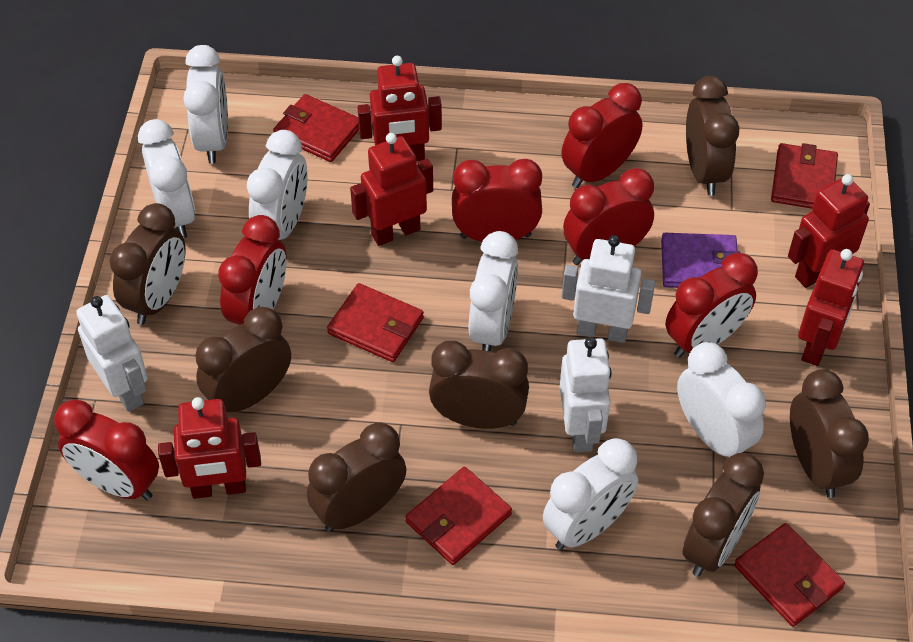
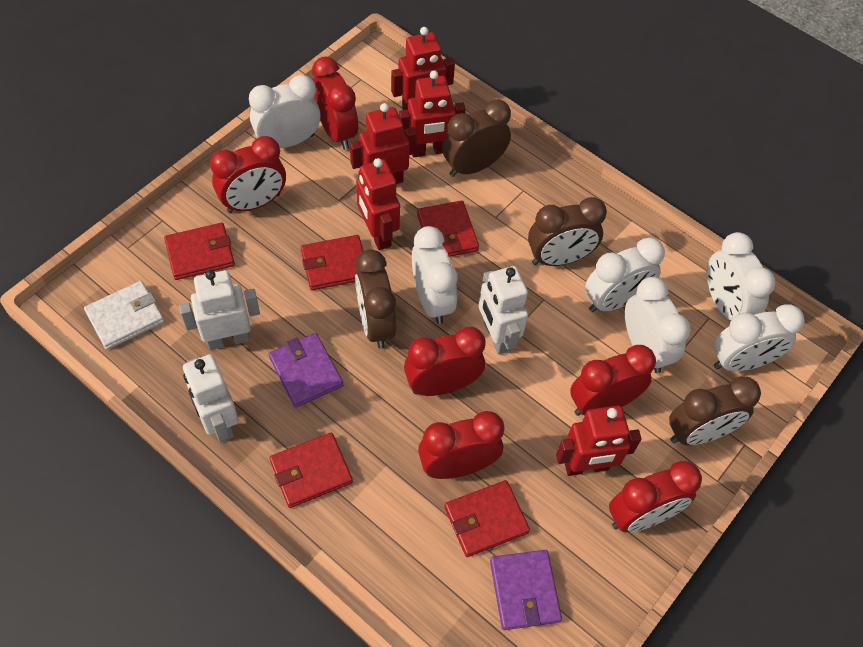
brown clock: 7 -> 4
purple wallet: 1 -> 2
white wallet: 0 -> 1

